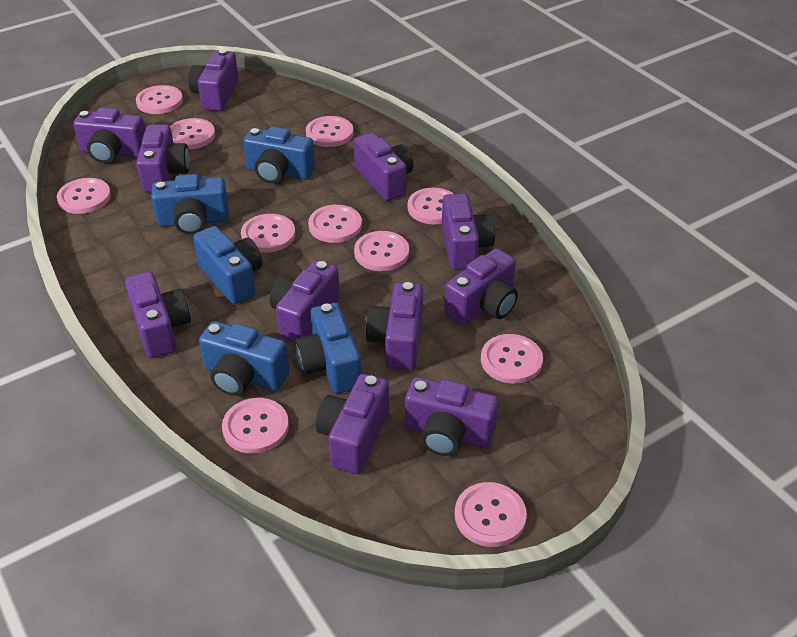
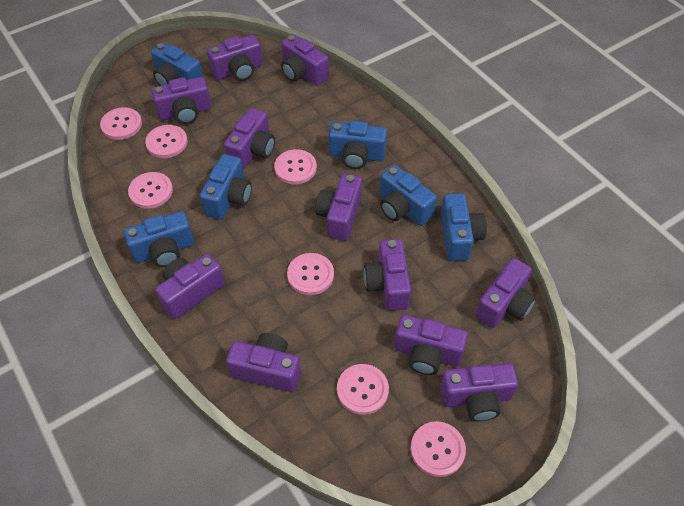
blue camera: 5 -> 6
pink button: 11 -> 7

